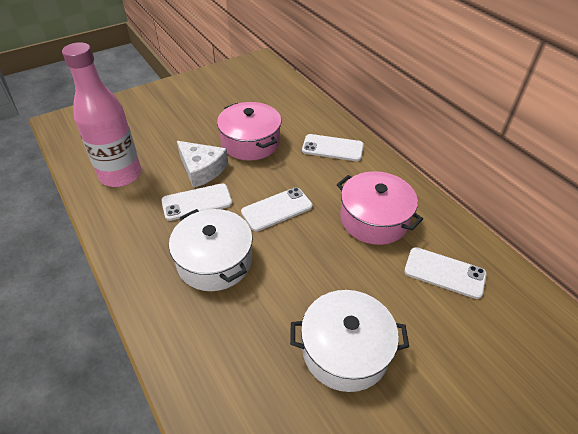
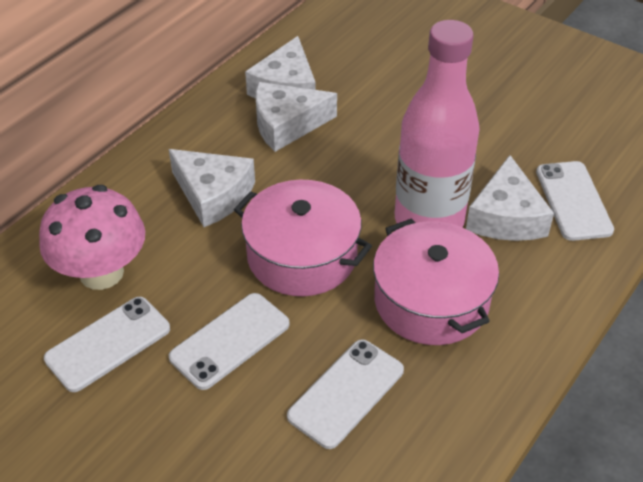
pink mushroom: 0 -> 1
white cheese: 1 -> 4
white pot: 2 -> 0

